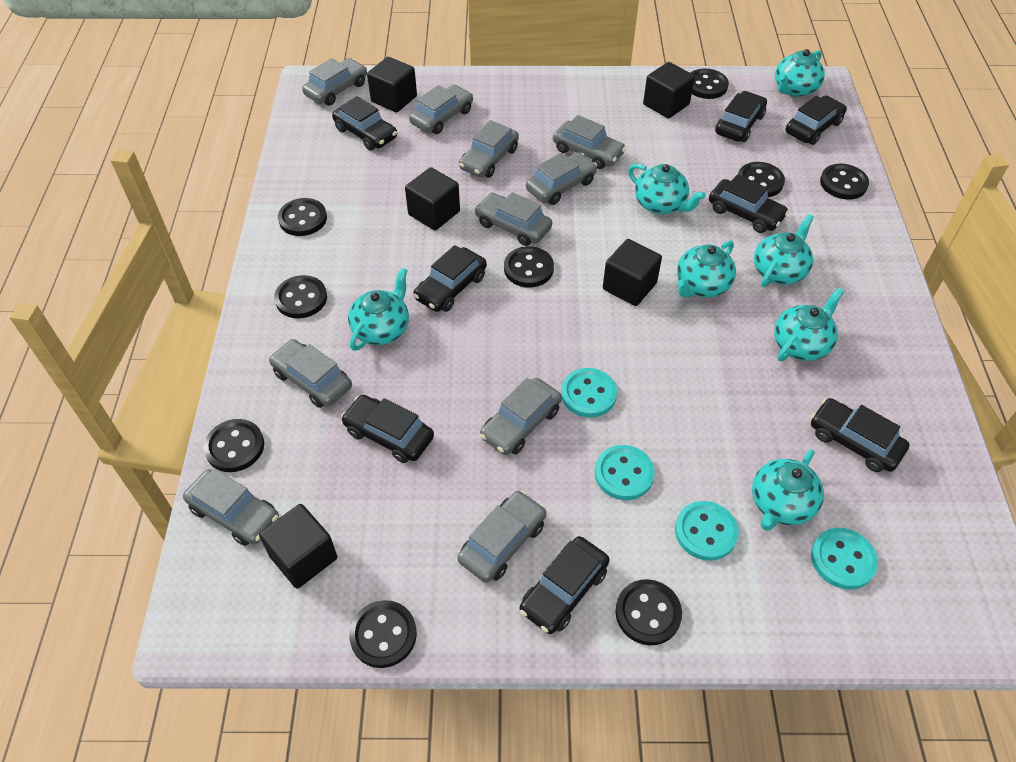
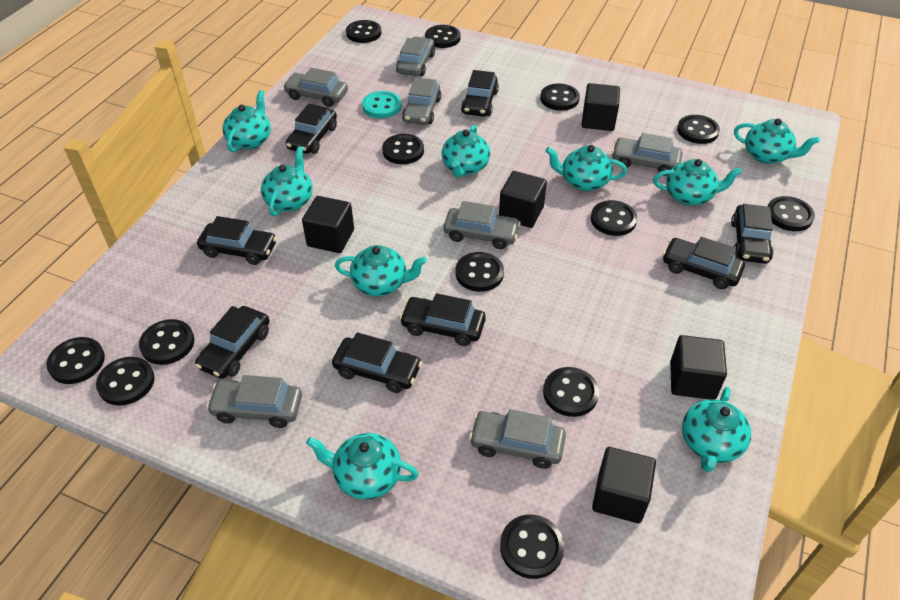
black button: 9 -> 13
grey car: 10 -> 7
turquoise button: 4 -> 1
turquoise teapot: 7 -> 9

